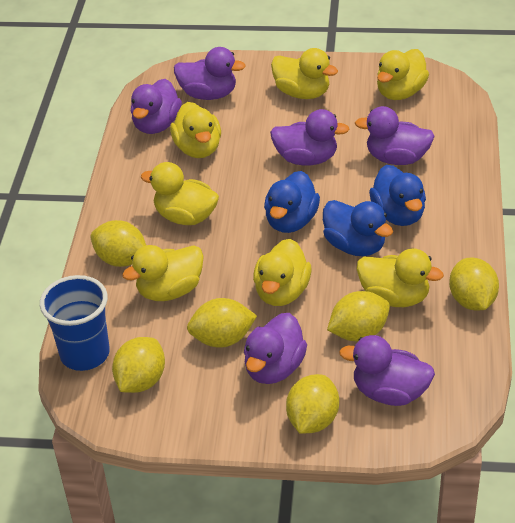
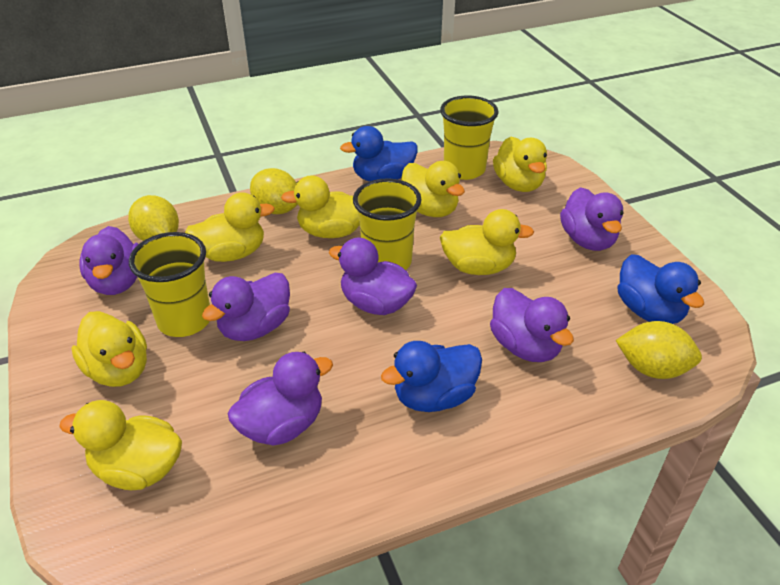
blue cup: 1 -> 0
yellow cup: 0 -> 3
yellow lemon: 6 -> 3

